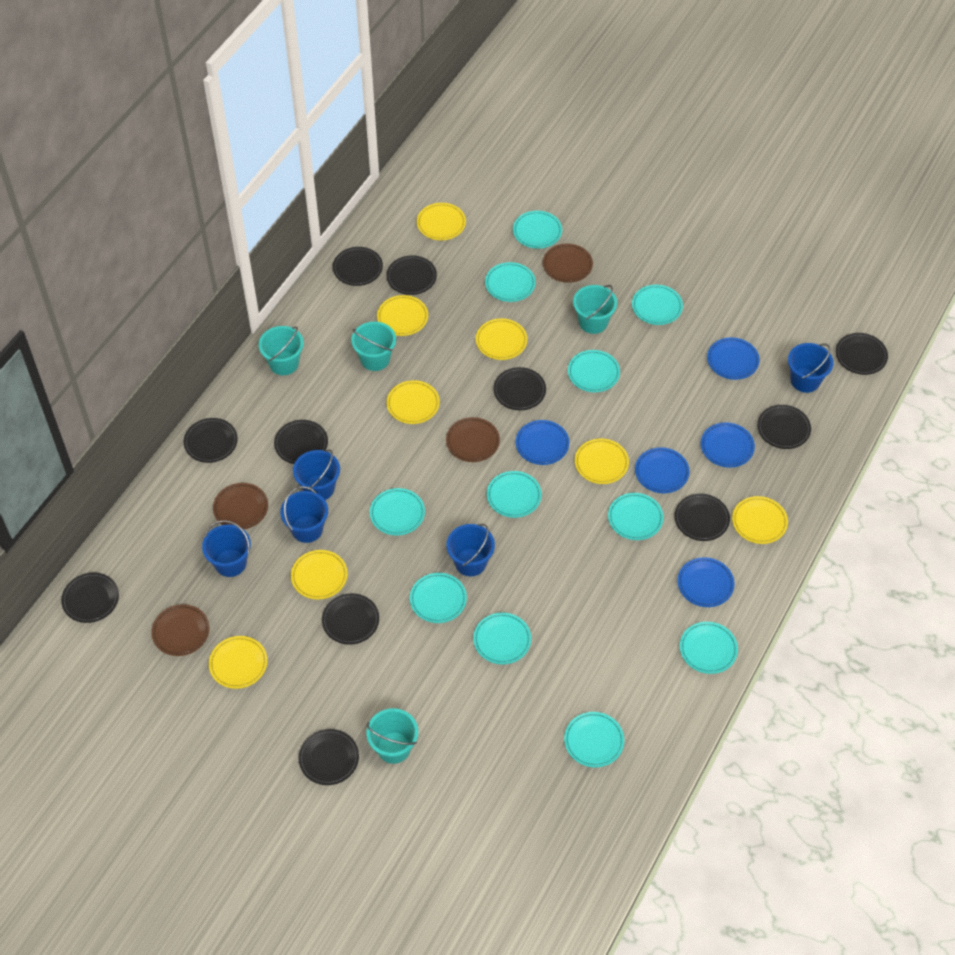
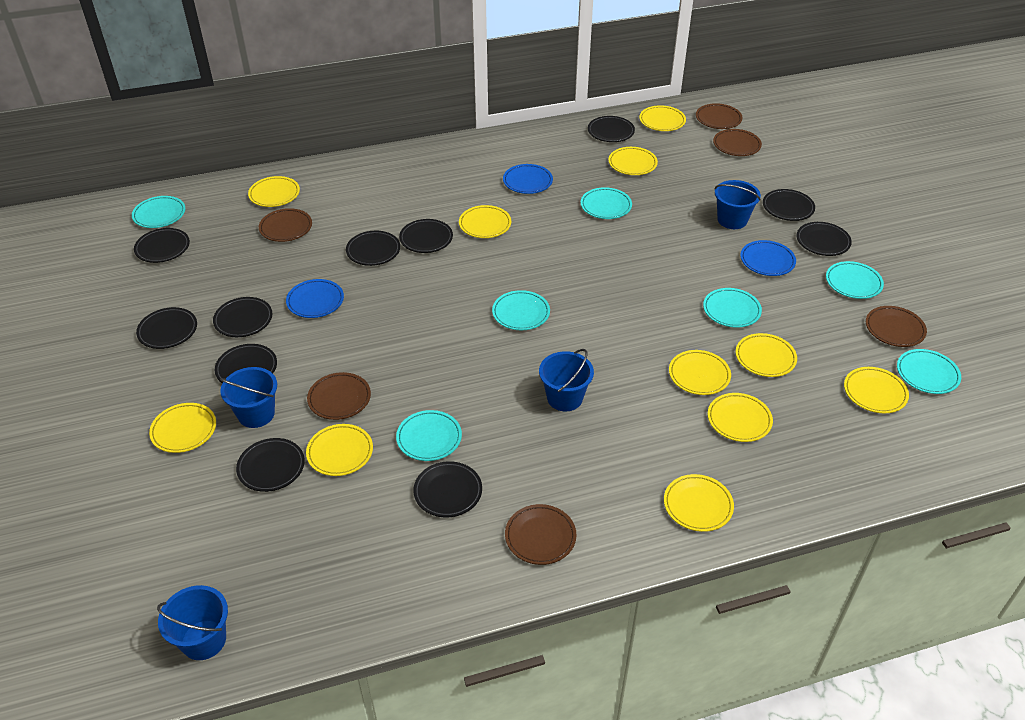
blue bucket: 5 -> 4
blue plate: 5 -> 3
brown plate: 4 -> 6
turquoise bucket: 4 -> 0
turquoise plate: 11 -> 7
yellow plate: 8 -> 11

